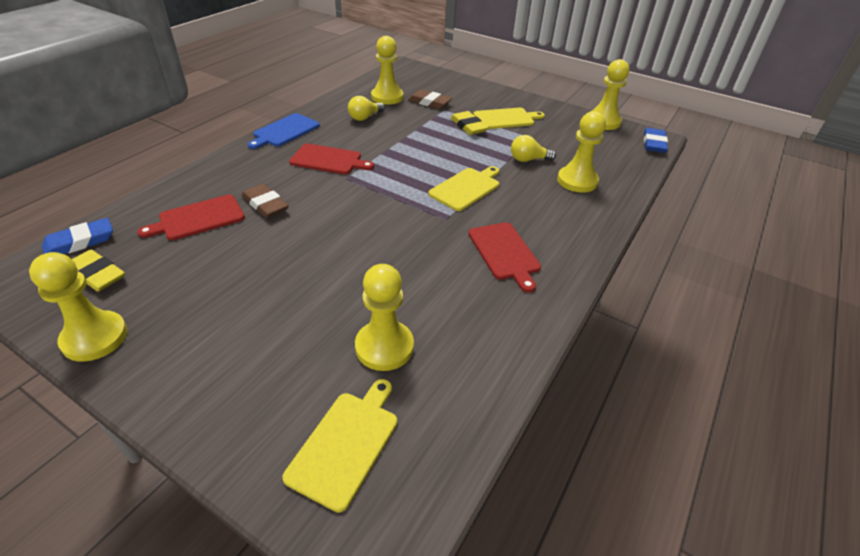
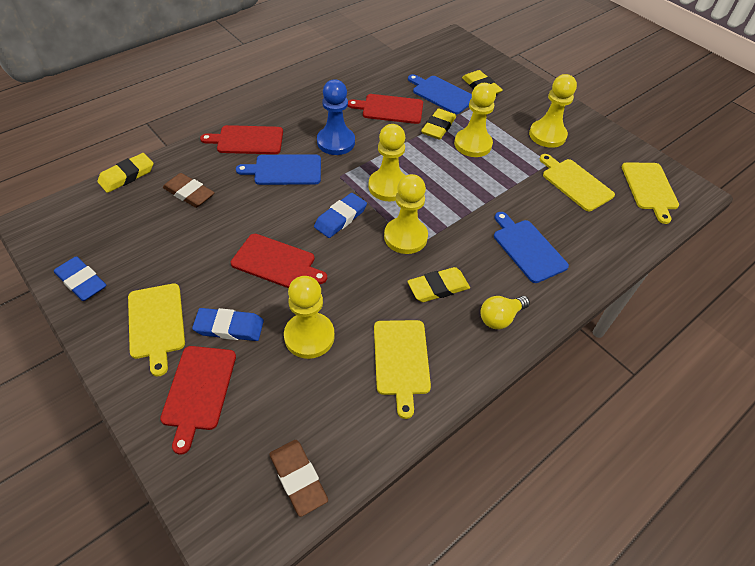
blue cutting board: 1 -> 3
blue eraser: 2 -> 3
blue pawn: 0 -> 1
red cutting board: 3 -> 4
yellow cutting board: 3 -> 4
yellow eraser: 2 -> 4
yellow light bulb: 2 -> 1

